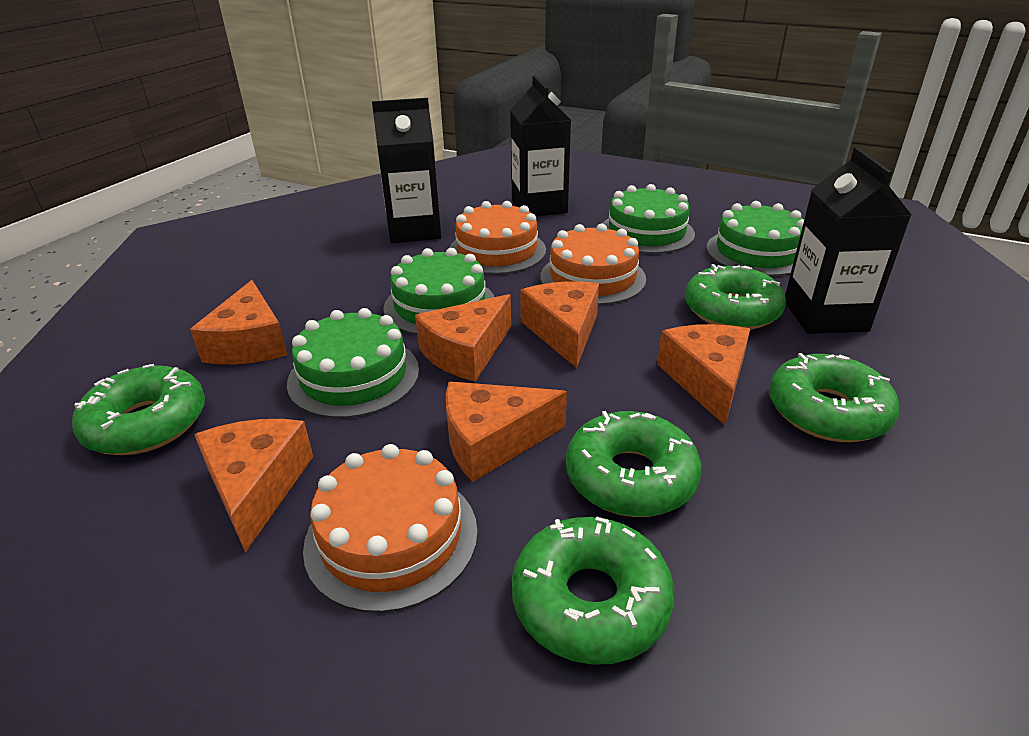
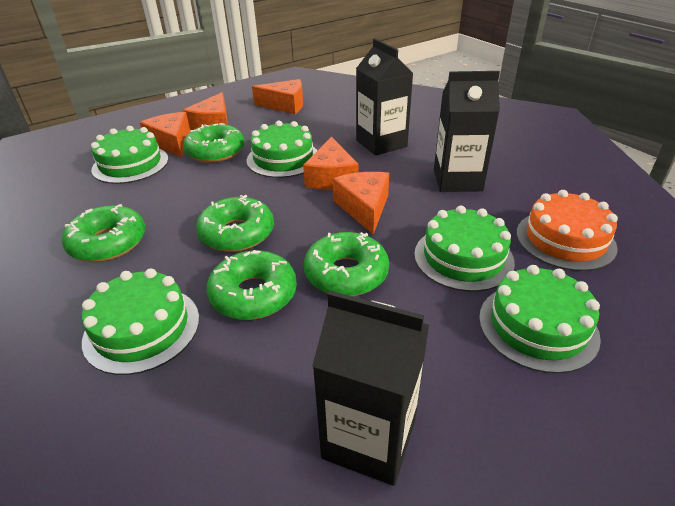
green cake: 4 -> 5
orange cake: 3 -> 1
orange cheese: 6 -> 5

